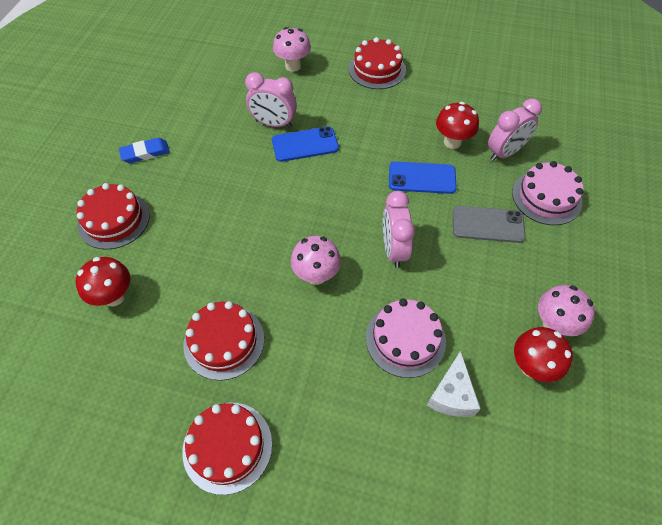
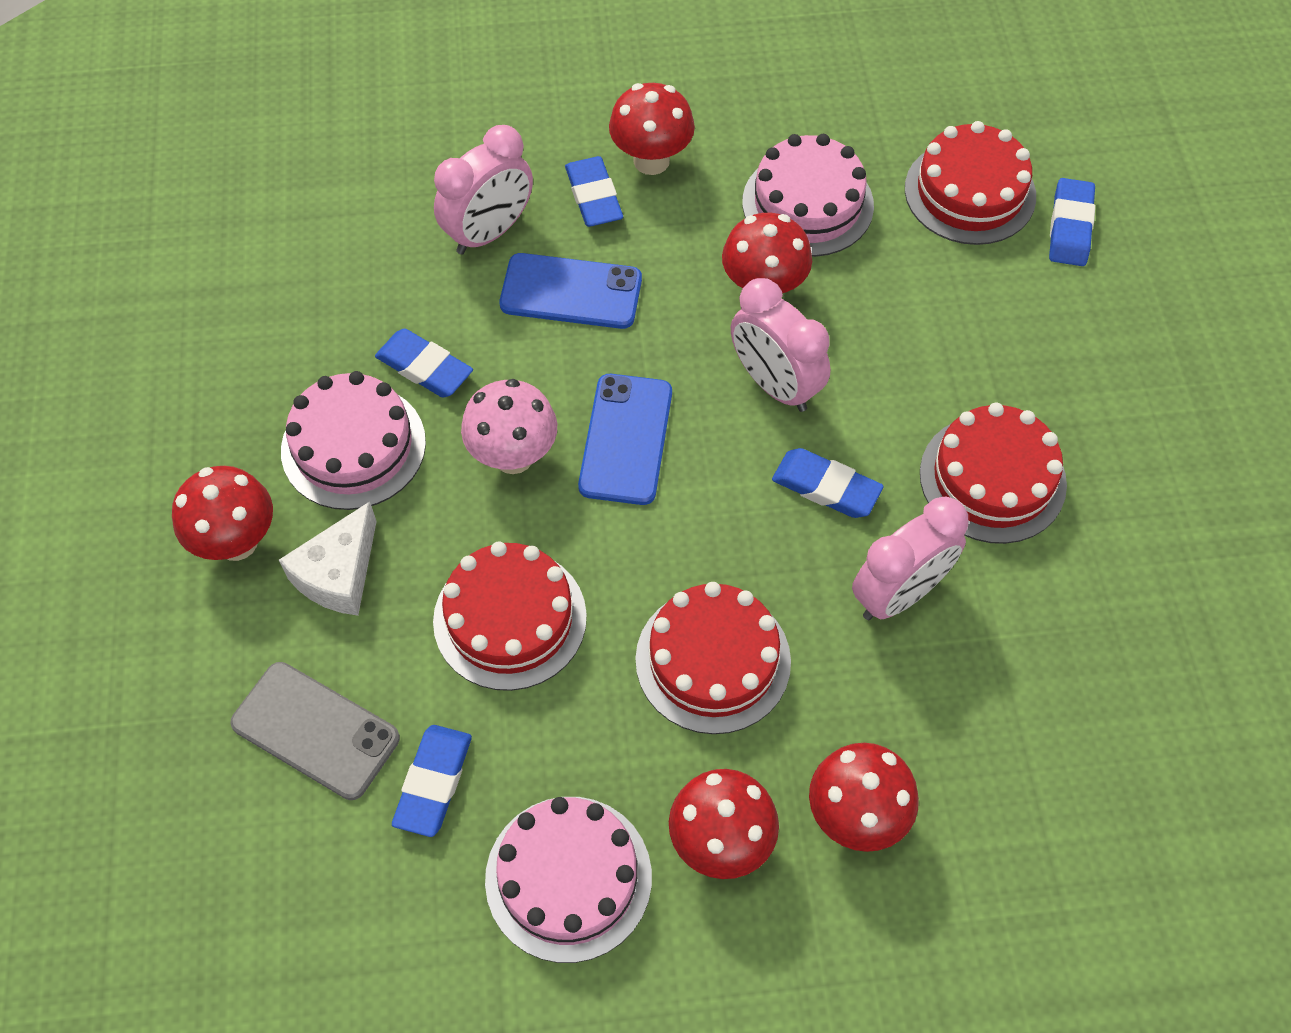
blue eraser: 1 -> 5
pink cake: 2 -> 3
pink mushroom: 3 -> 1
red mushroom: 3 -> 5

